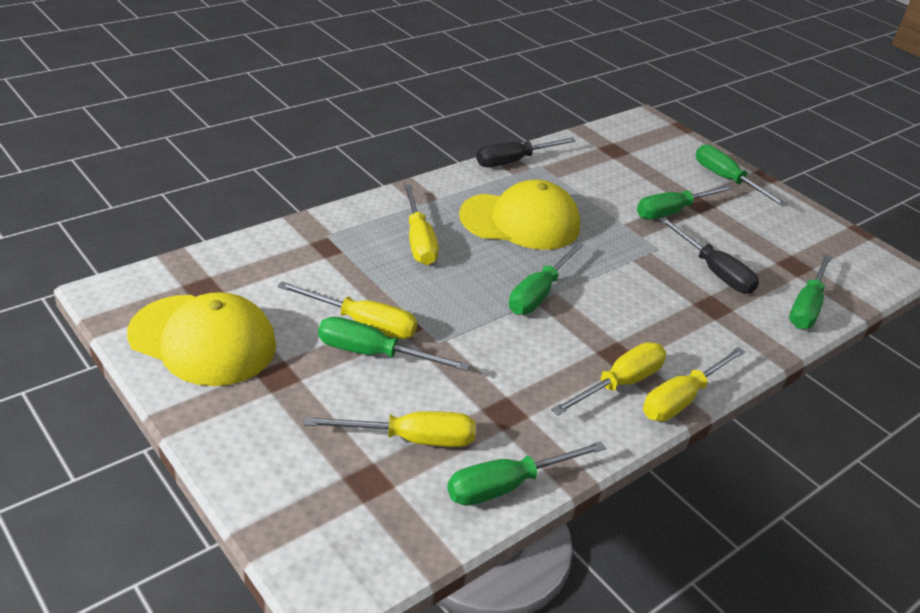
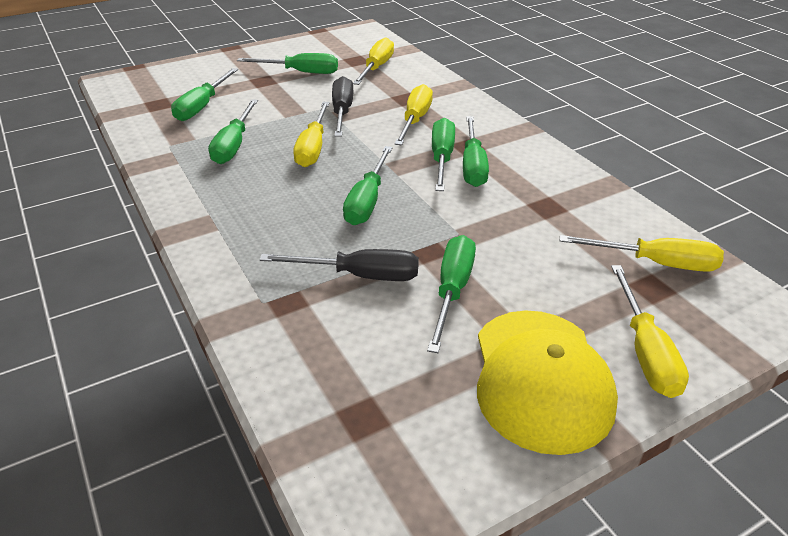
green screwdriver: 6 -> 7
yellow cap: 2 -> 1

